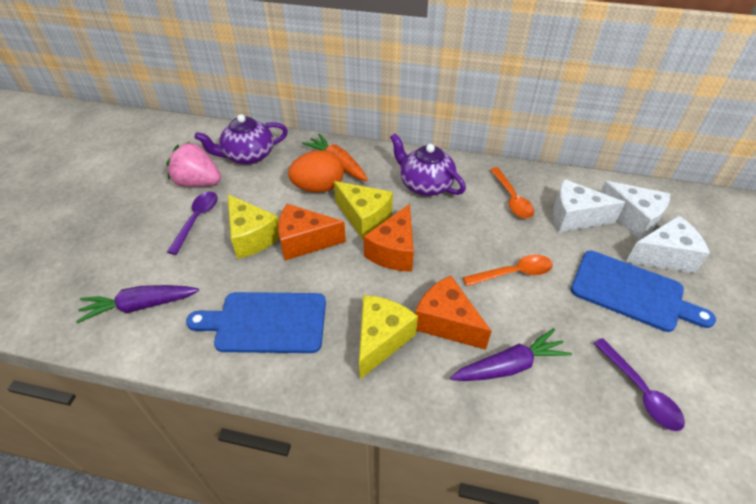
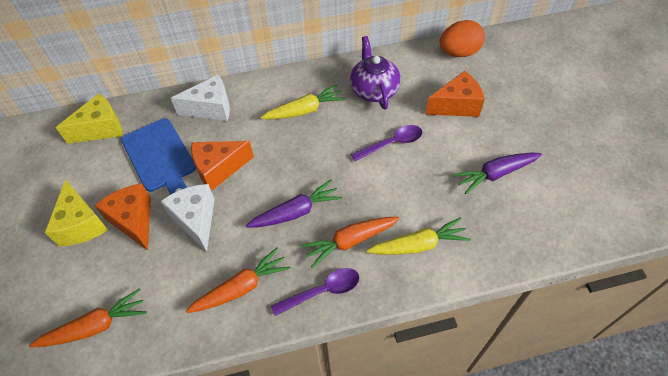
blue cutting board: 2 -> 1
orange carrot: 1 -> 3
orange spoon: 2 -> 0
pink strawberry: 1 -> 0
purple teapot: 2 -> 1
white cheese: 3 -> 2
yellow carrot: 0 -> 2
yellow cheese: 3 -> 2

